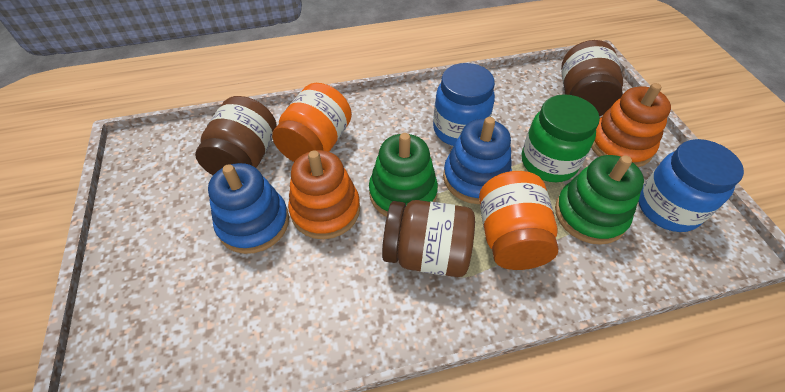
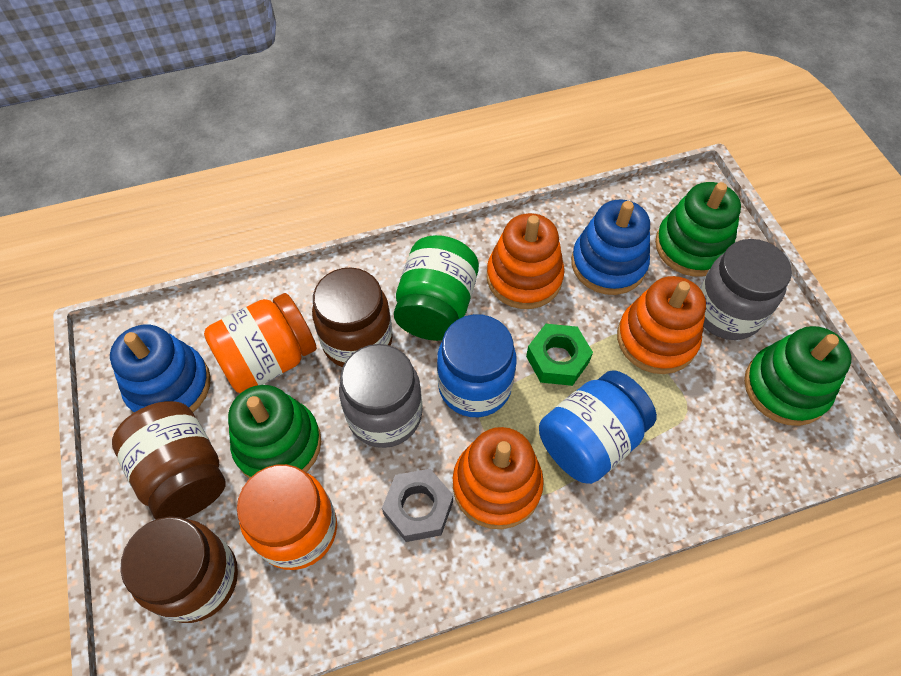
green nut: 0 -> 1
green stacking toy: 2 -> 3
grey jar: 0 -> 2
grey nut: 0 -> 1
orange stacking toy: 2 -> 3

